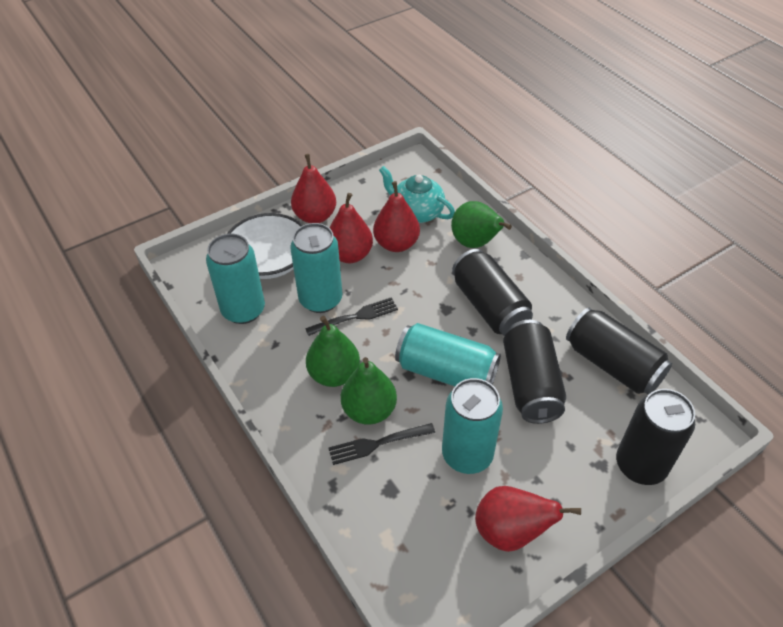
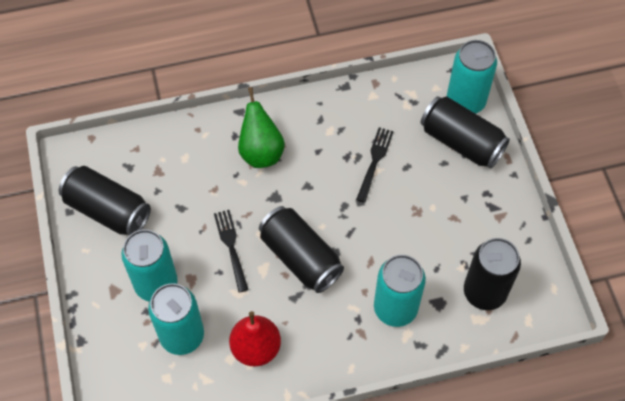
green pear: 3 -> 1
red pear: 4 -> 1
turquoise teapot: 1 -> 0
white bowl: 1 -> 0

